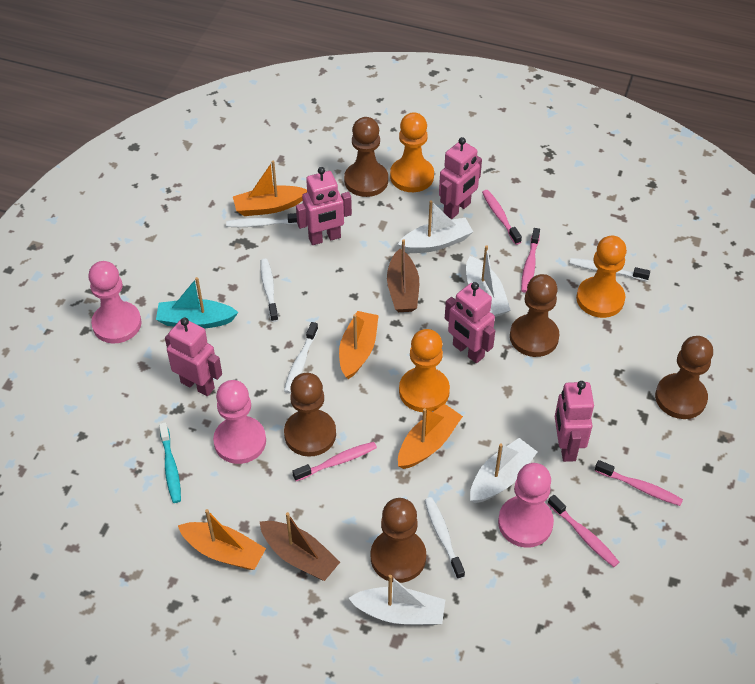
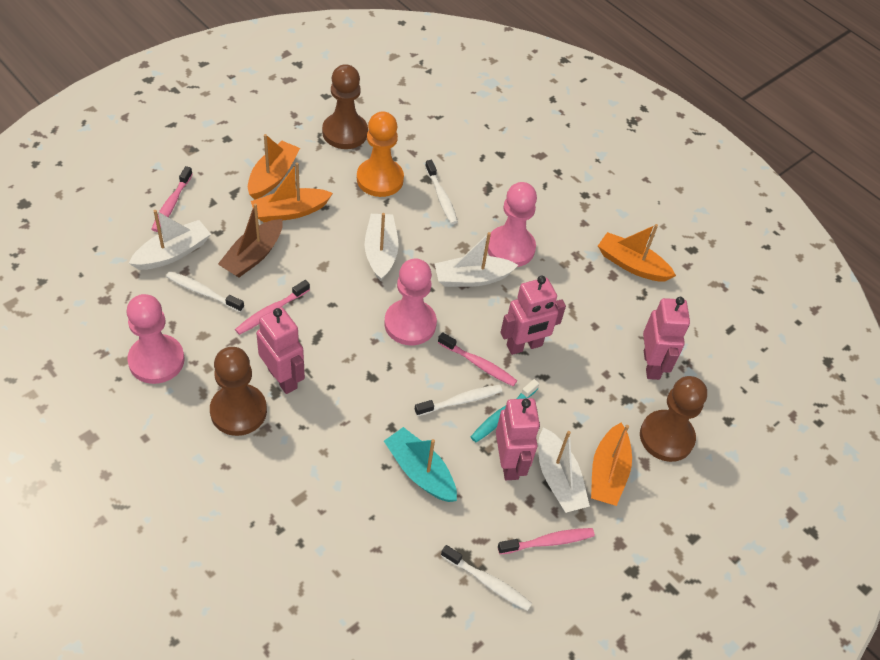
brown boat: 2 -> 1
brown pawn: 5 -> 3
orange pawn: 3 -> 1
pink robot: 5 -> 4
pink toothbrush: 5 -> 4
white toothbrush: 5 -> 4

